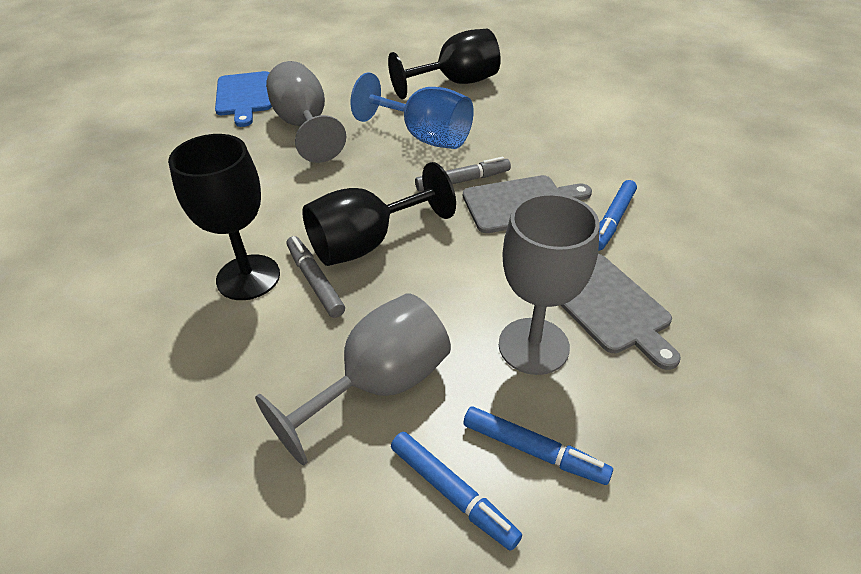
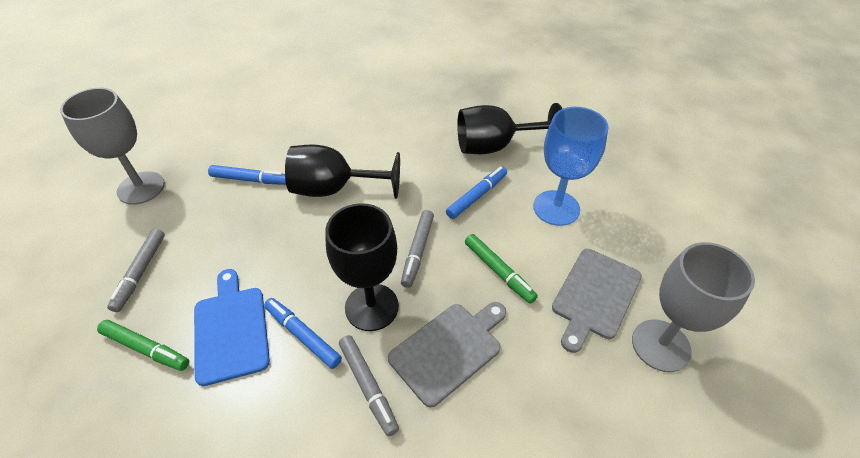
green marker: 0 -> 2
grey goblet: 3 -> 2
grey marker: 2 -> 3

